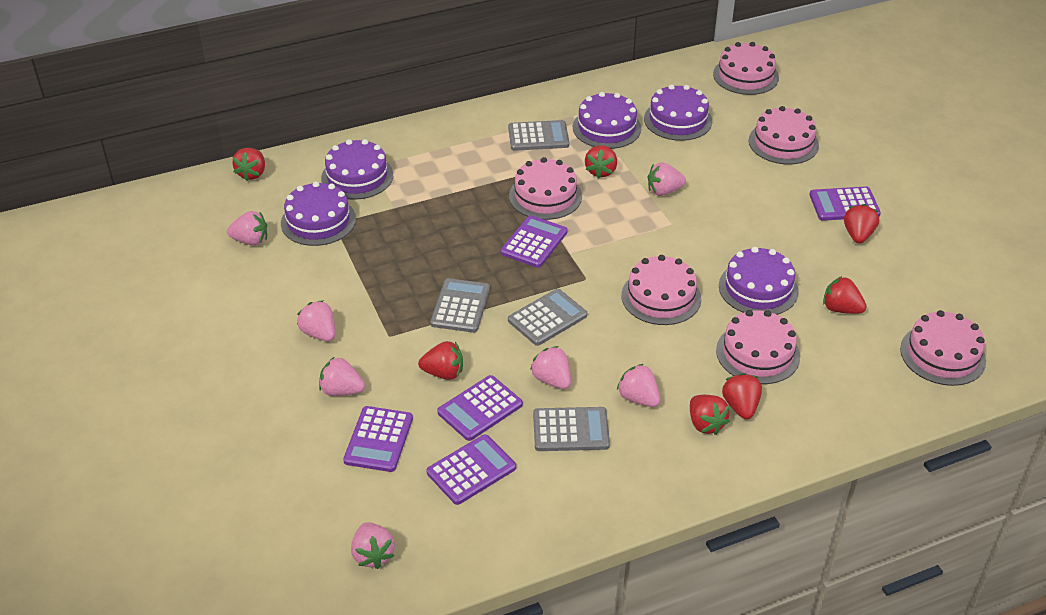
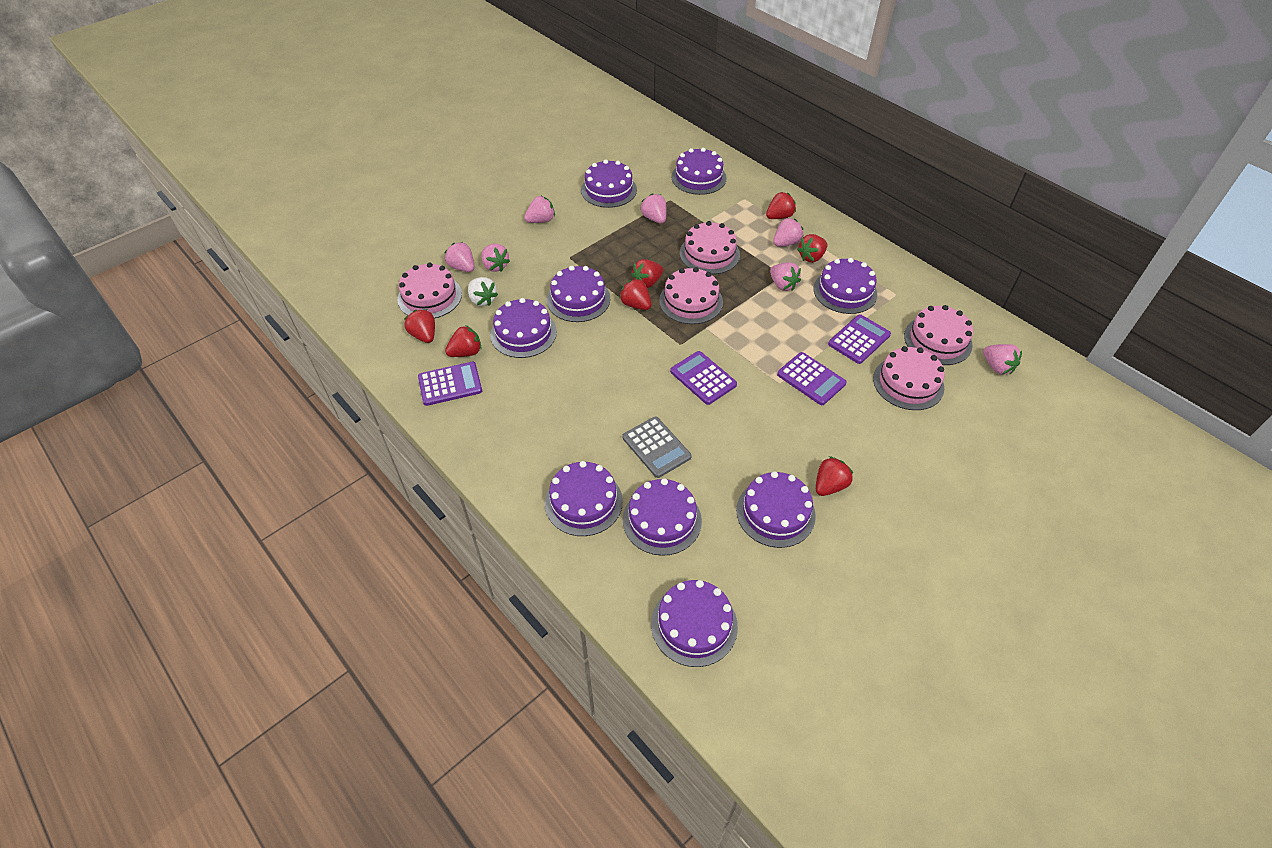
grey calculator: 4 -> 1
pink cake: 6 -> 5
purple cake: 5 -> 9
purple calculator: 5 -> 4
white strawberry: 0 -> 1

